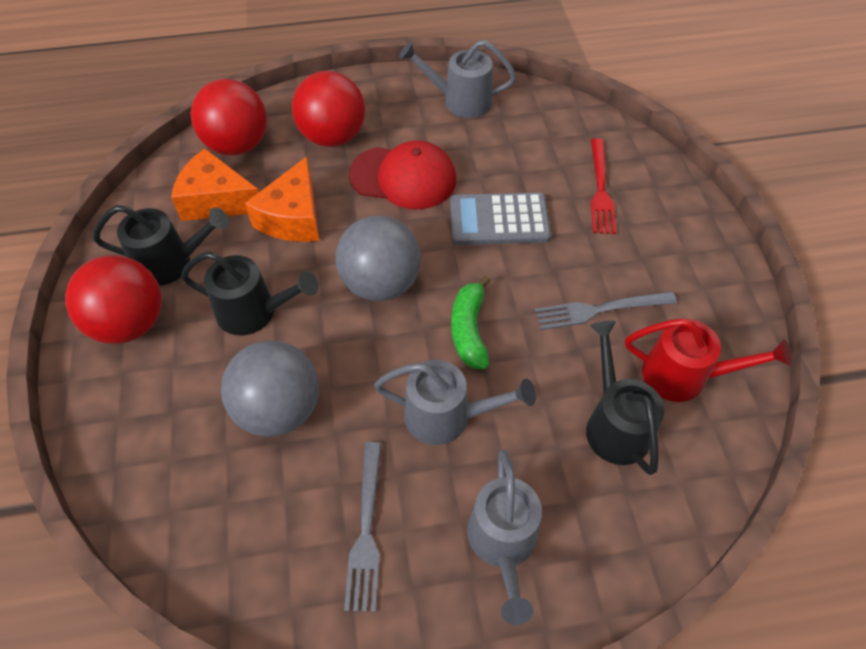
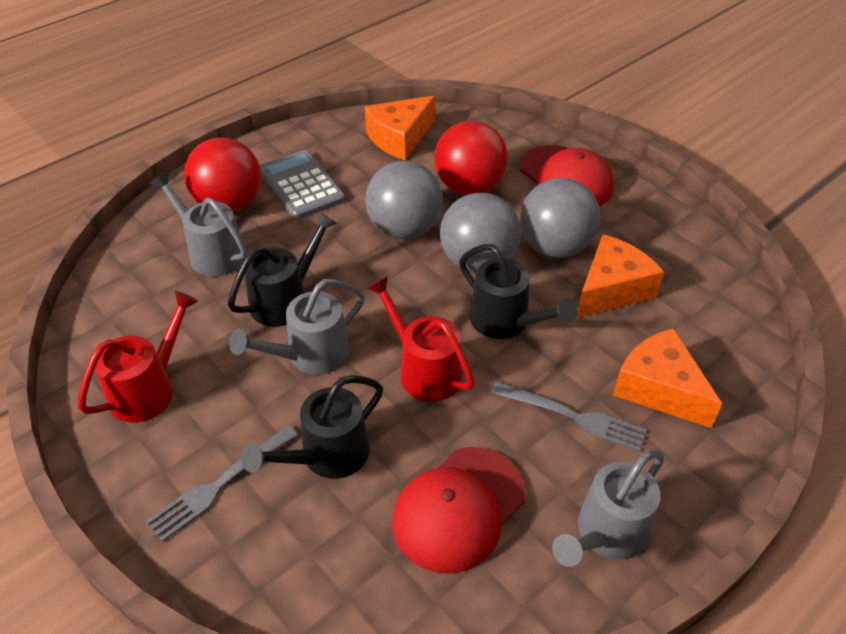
green banana: 1 -> 0
grey ball: 2 -> 3
orange cheese: 2 -> 3
red ball: 3 -> 2
red cap: 1 -> 2
red fork: 1 -> 0
red watering can: 1 -> 2

